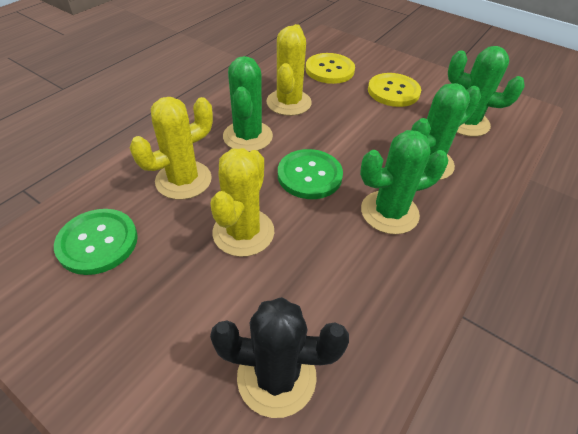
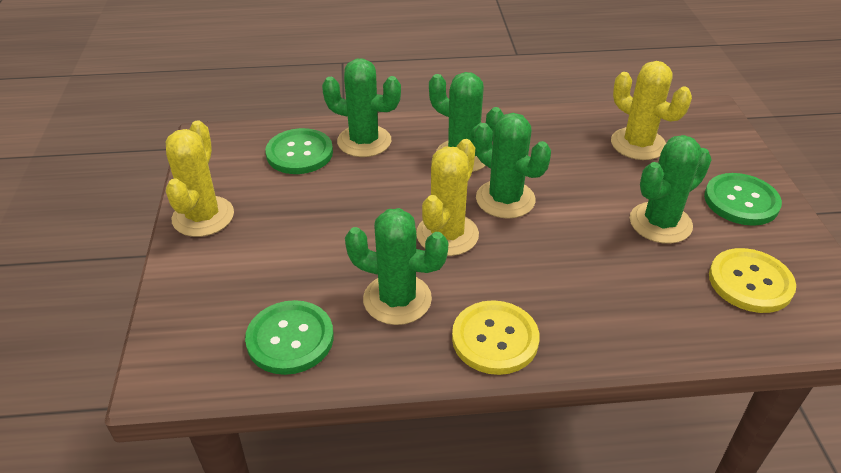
black cactus: 1 -> 0
green button: 2 -> 3
green cactus: 4 -> 5

